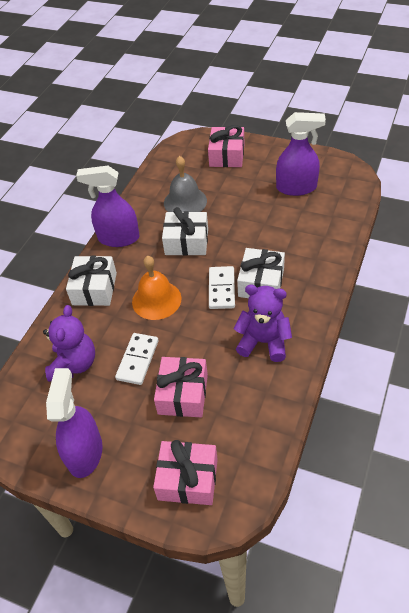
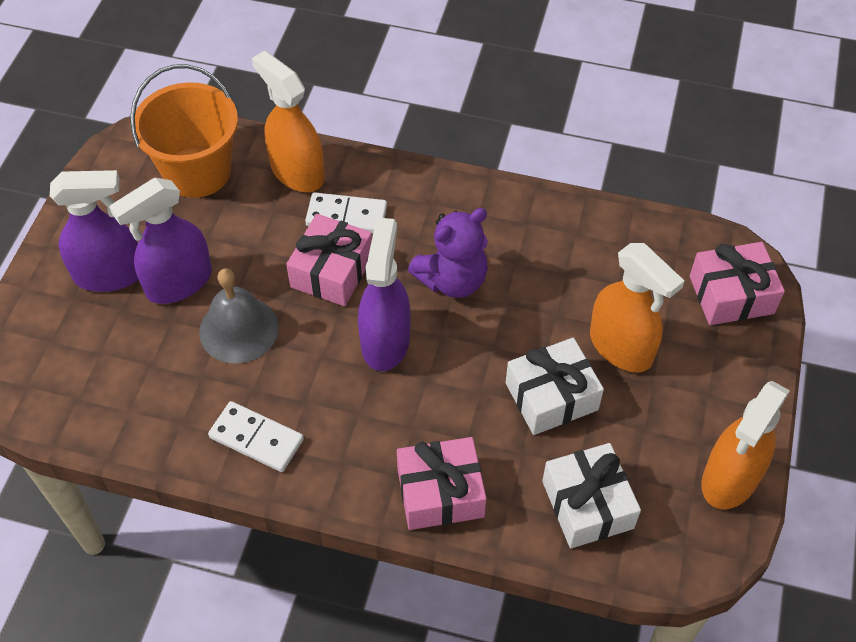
orange bell: 1 -> 0
orange bucket: 0 -> 1
orange spray bottle: 0 -> 3
purple teddy bear: 2 -> 1
white gift: 3 -> 2

